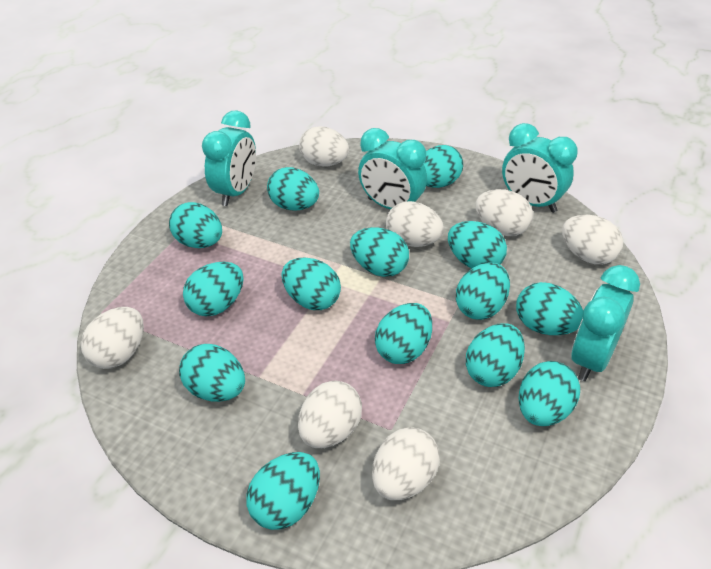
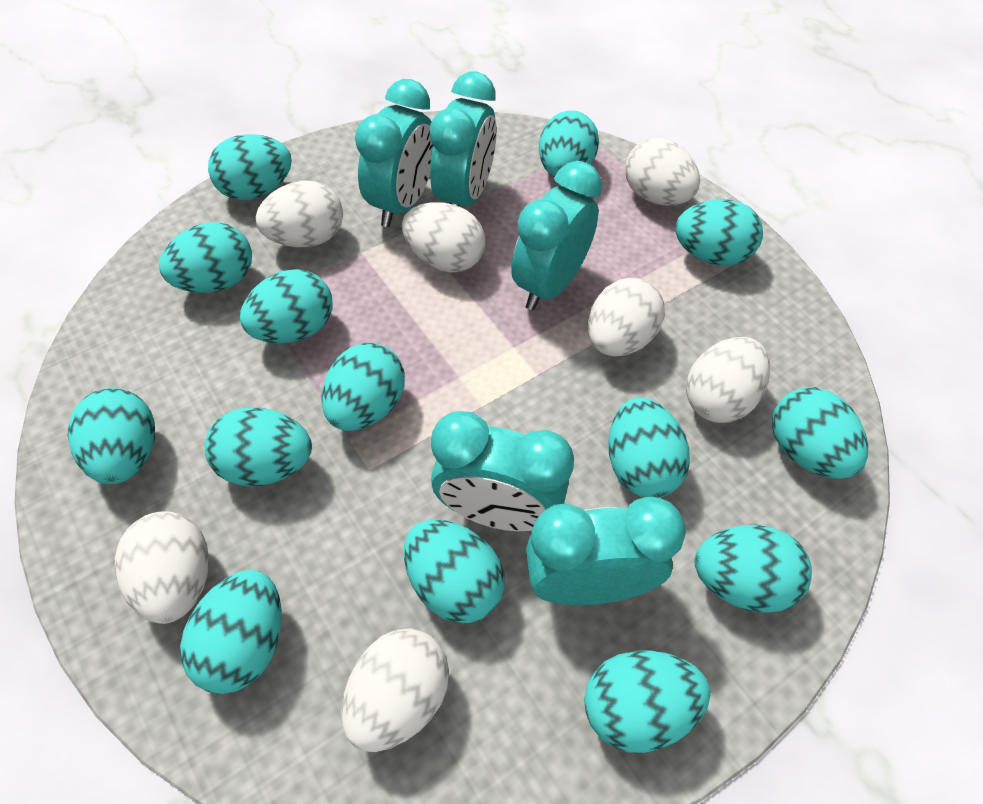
turquoise clock: 4 -> 5

